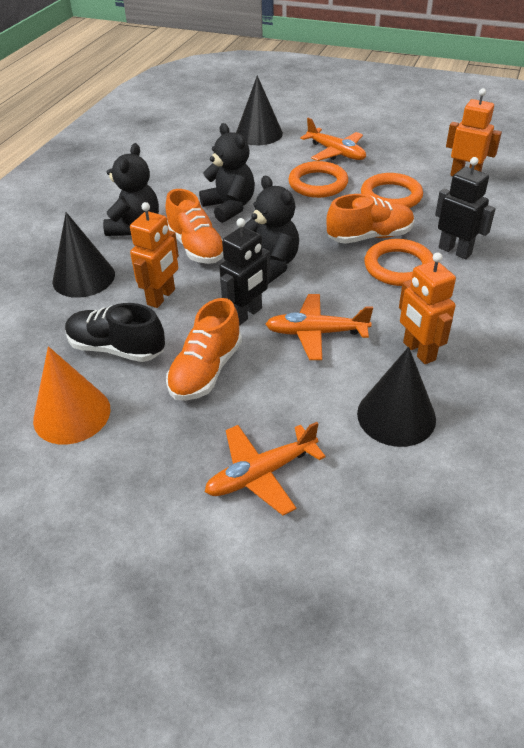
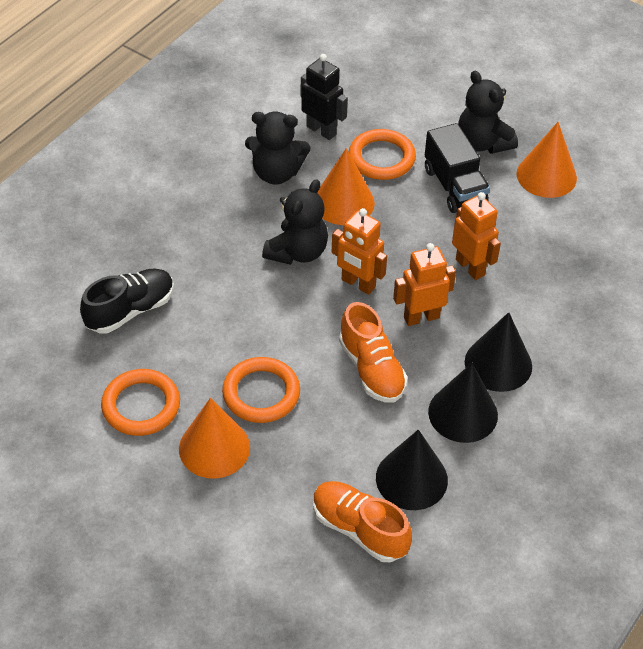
black robot: 2 -> 1
black truck: 0 -> 1
orange cone: 1 -> 3
orange plane: 3 -> 0
orange shoe: 3 -> 2

